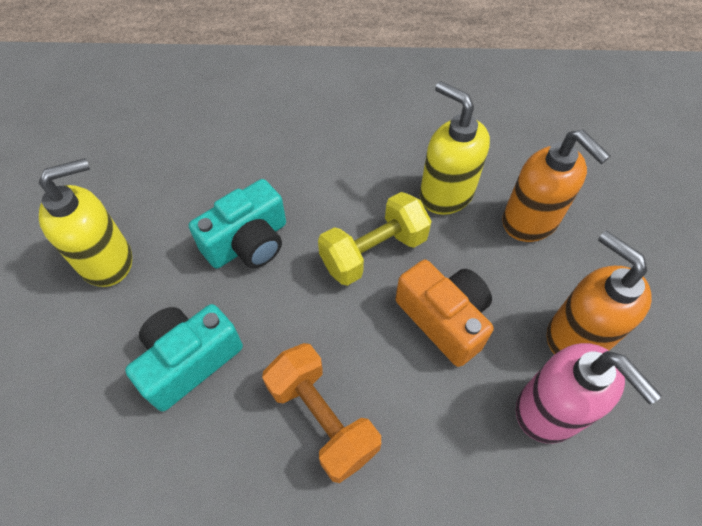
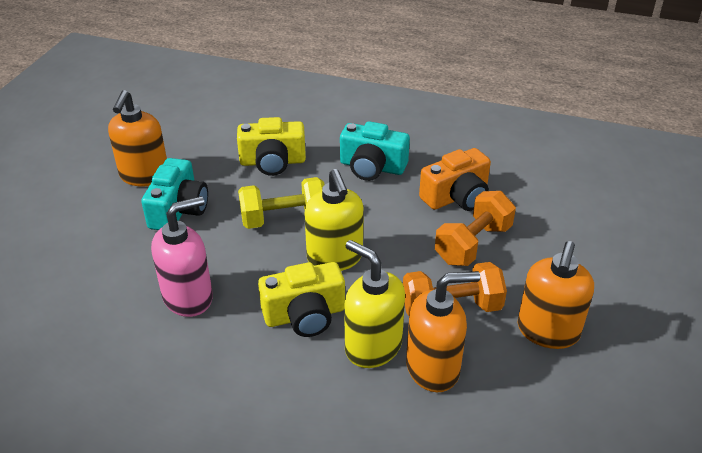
orange dumbbell: 1 -> 2
orange soap dispenser: 2 -> 3
yellow camera: 0 -> 2

